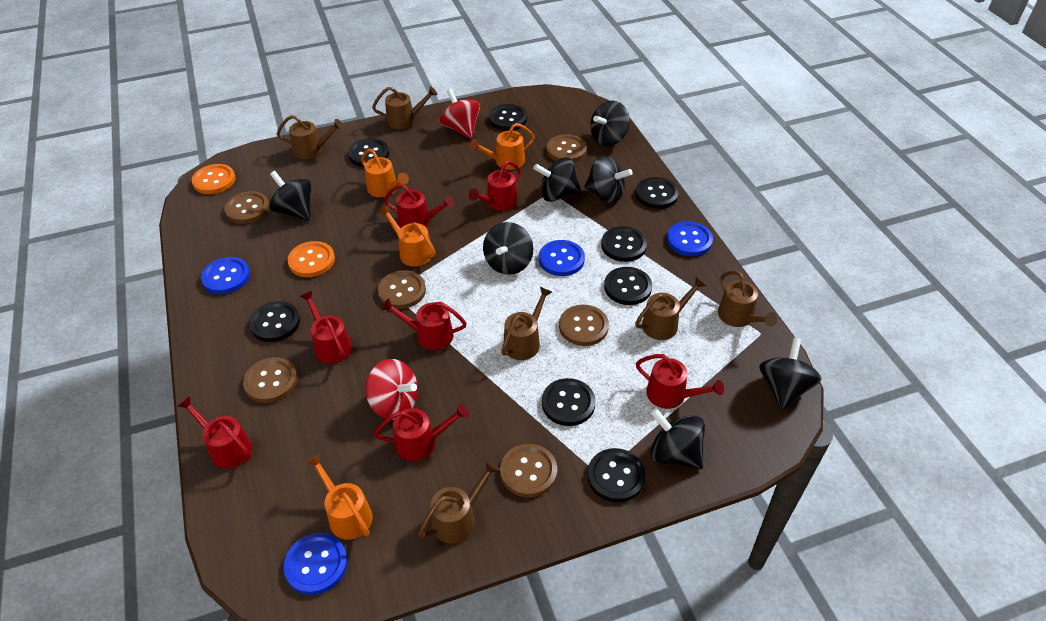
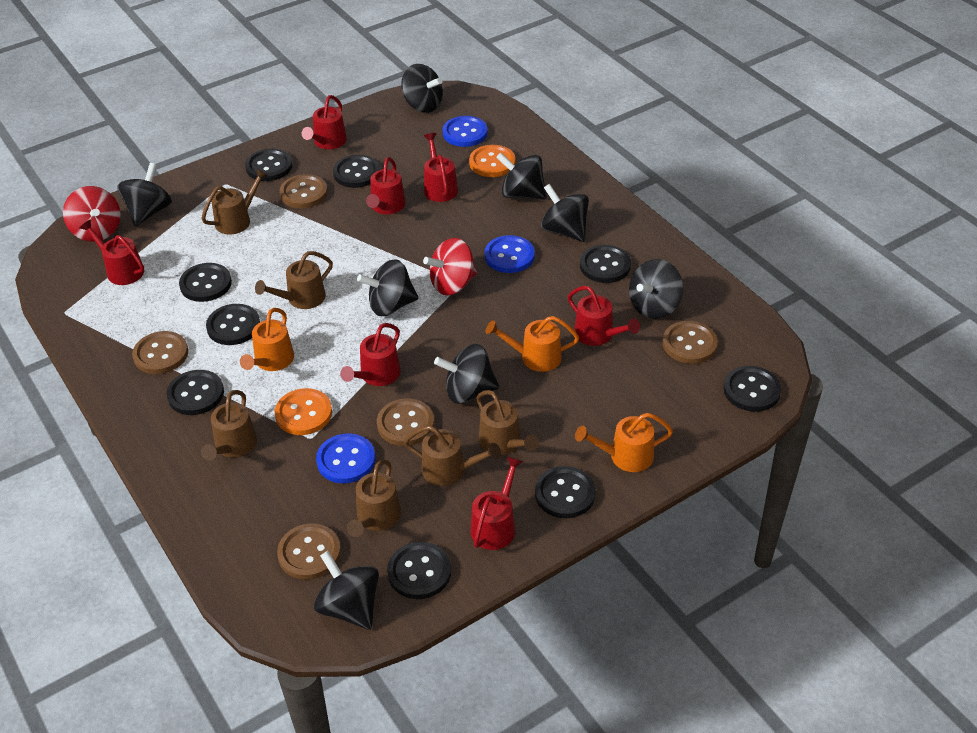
black button: 8 -> 9
black spinning top: 7 -> 8
blue button: 4 -> 3
brown button: 6 -> 5
orange watering can: 4 -> 3

